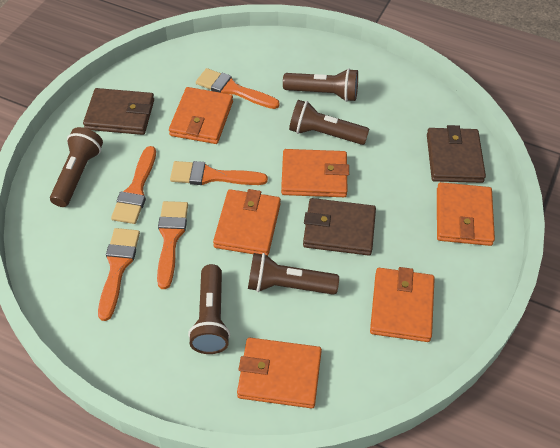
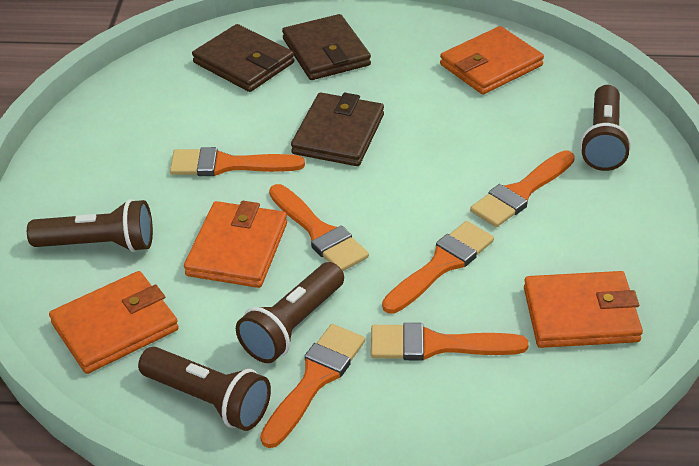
brown flashlight: 5 -> 4
orange brush: 5 -> 6
orange wallet: 6 -> 4

